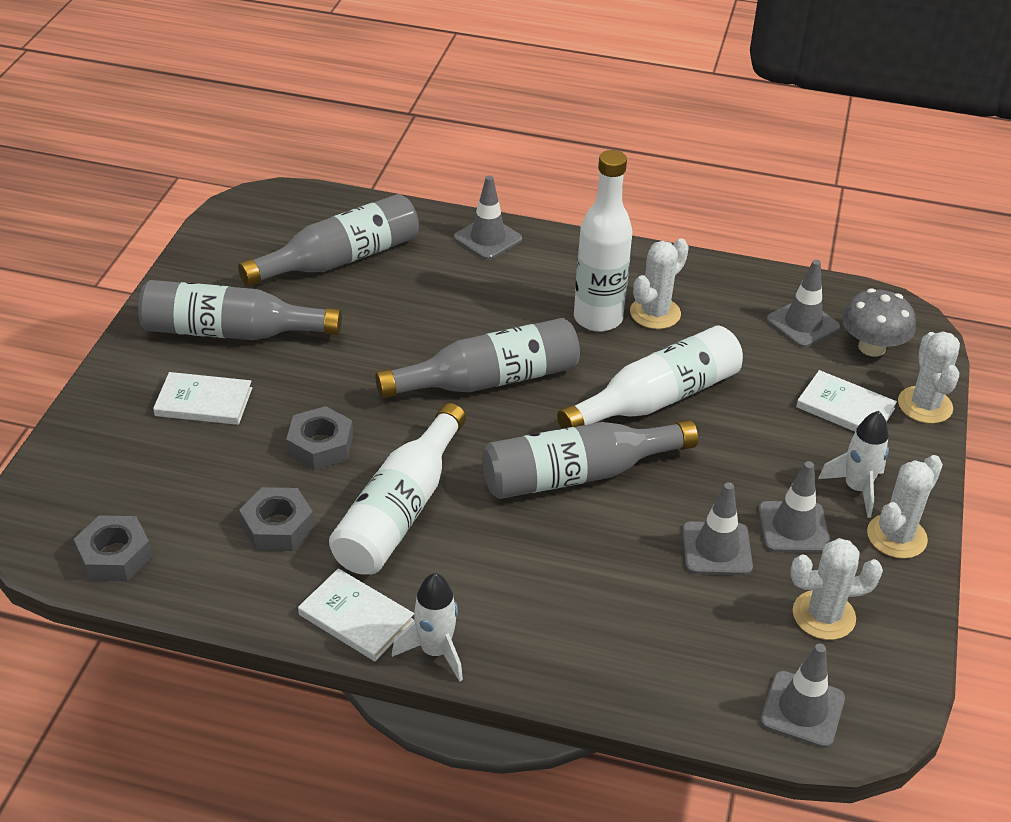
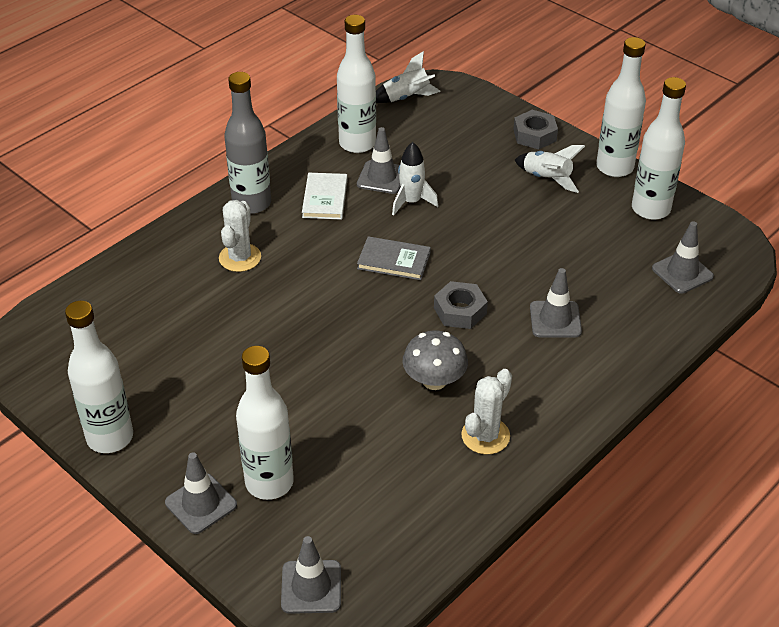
grey book: 0 -> 1
grey bottle: 4 -> 1
grey nut: 3 -> 2
white book: 3 -> 1
white bottle: 3 -> 5
white cactus: 4 -> 2
white rocket: 2 -> 3

